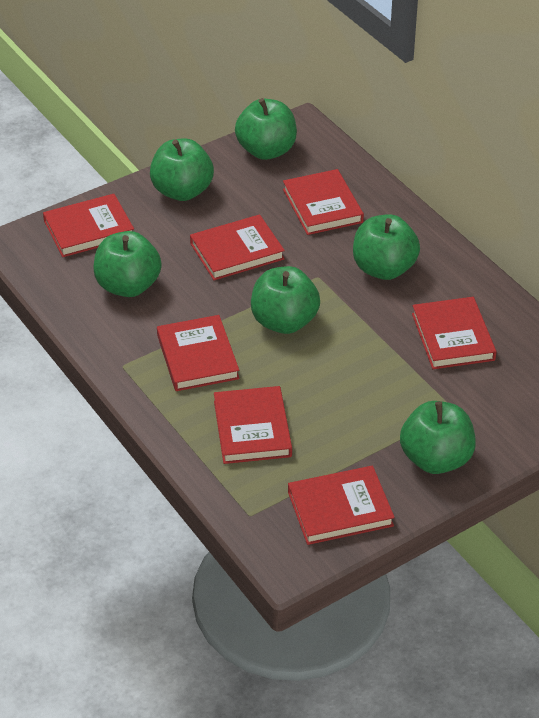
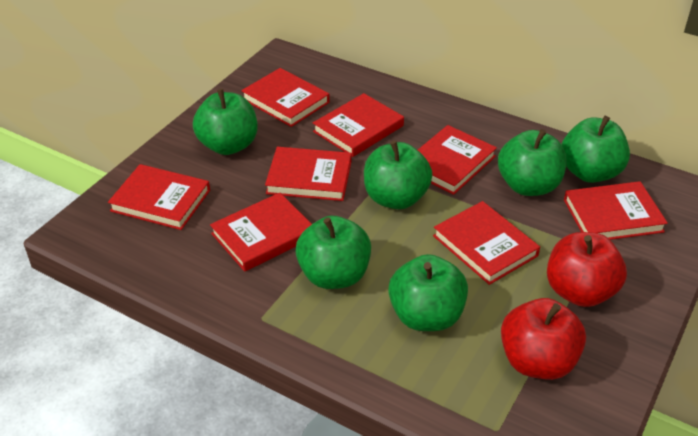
red apple: 0 -> 2
red book: 7 -> 8

